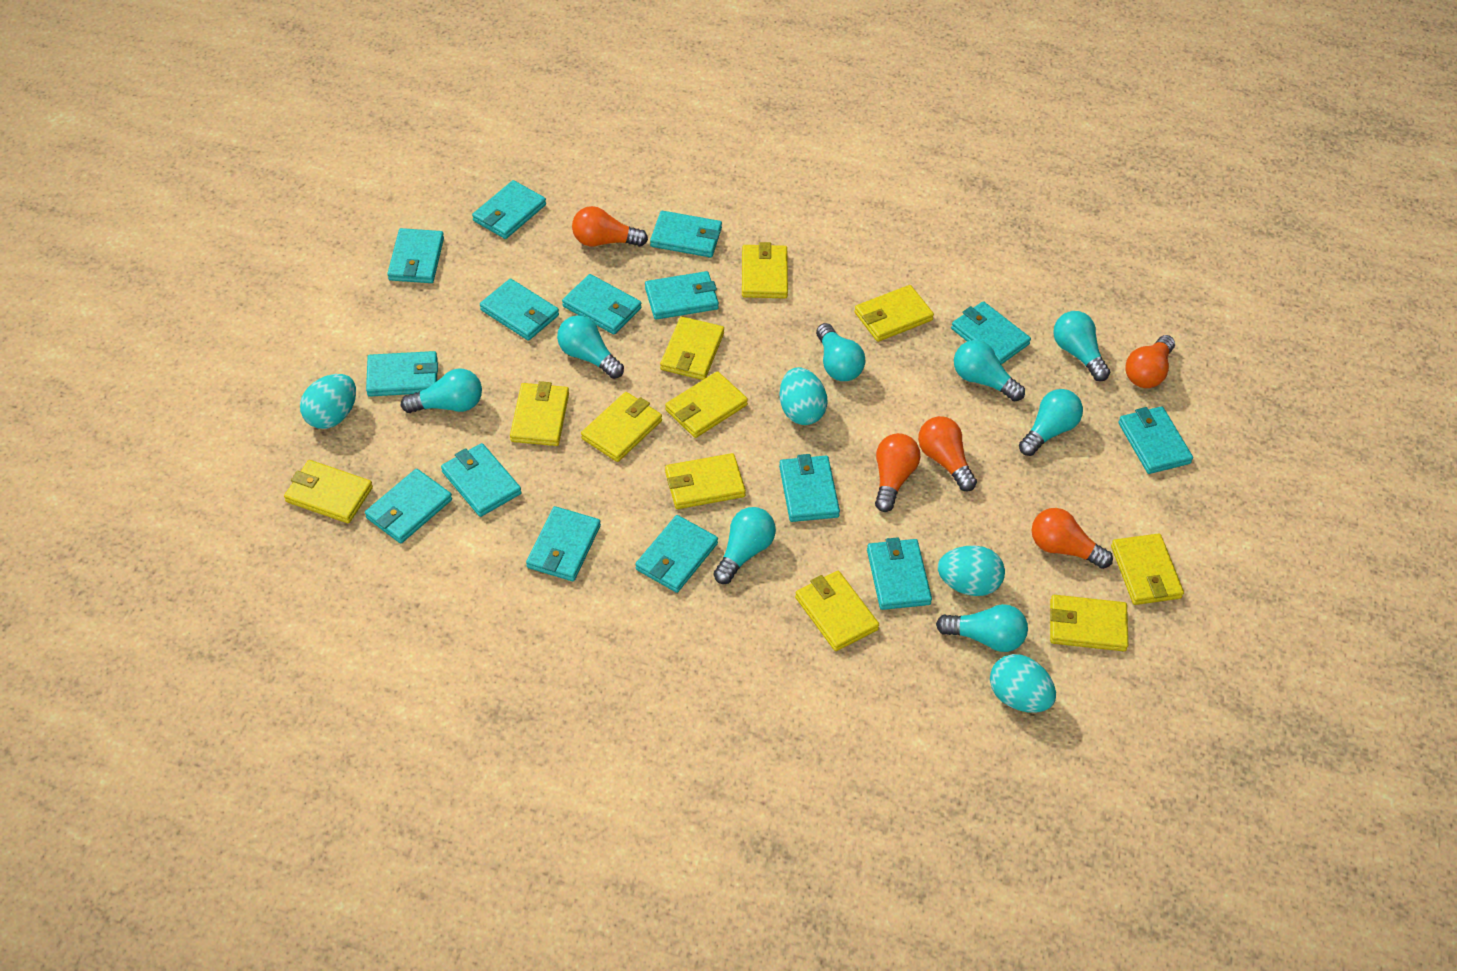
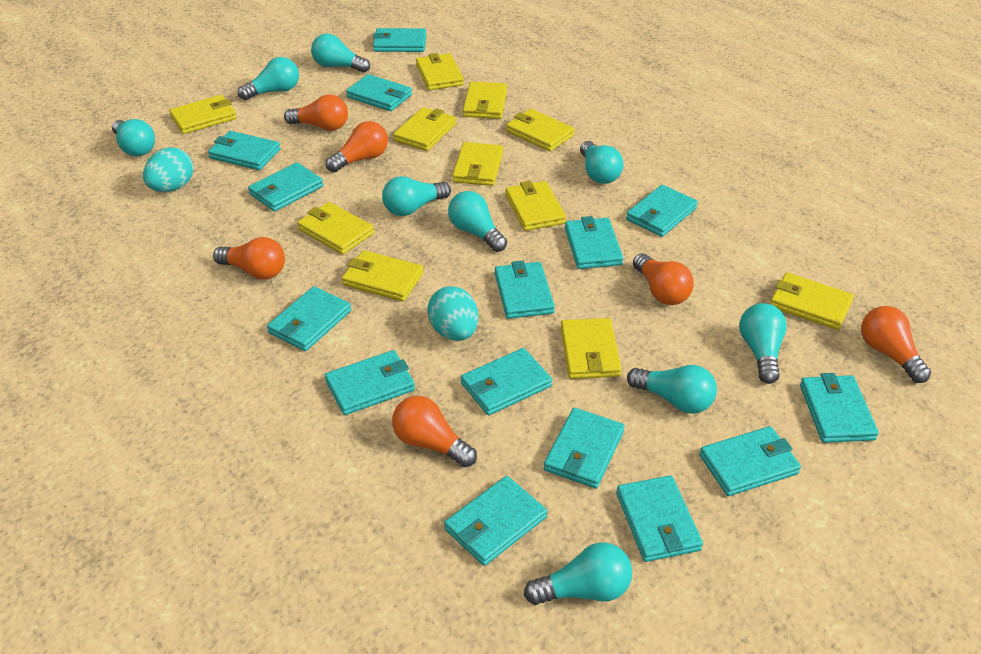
orange light bulb: 5 -> 6
turquoise egg: 4 -> 2
turquoise light bulb: 8 -> 9

